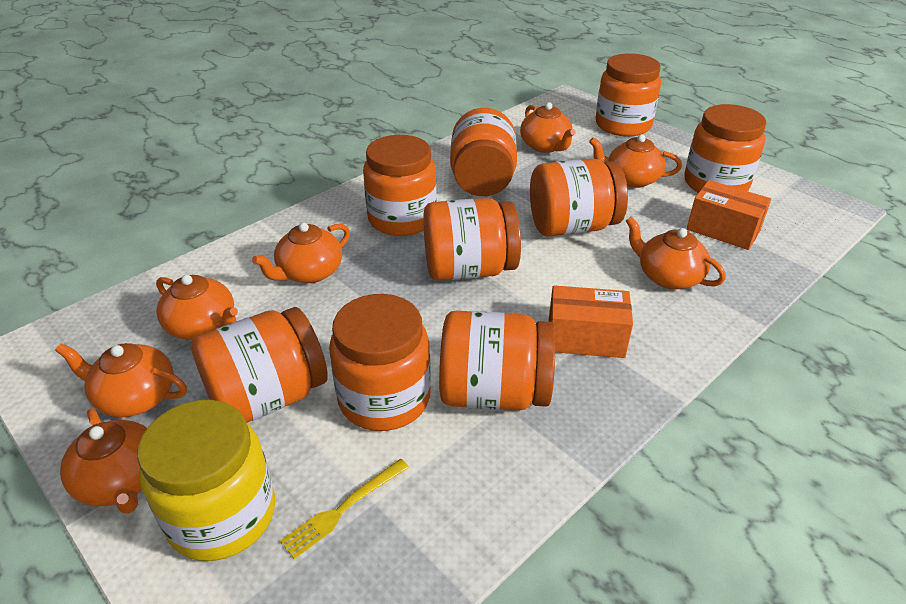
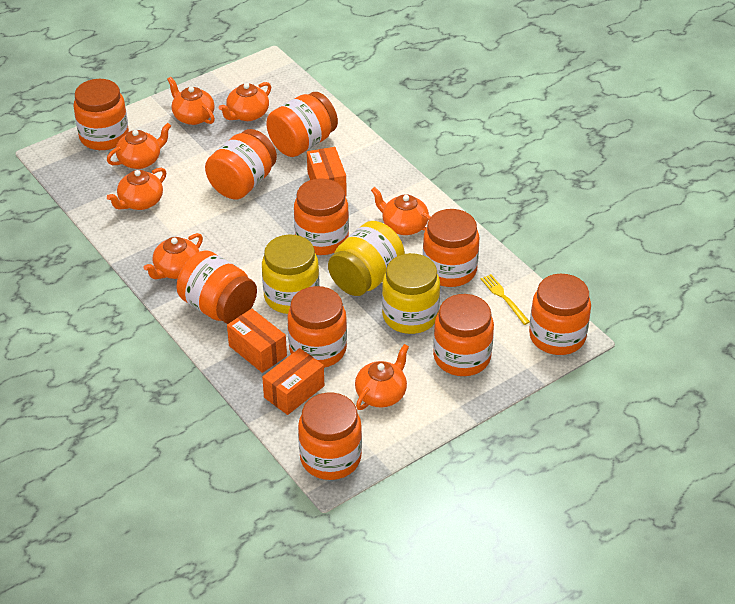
orange box: 2 -> 3
orange jar: 9 -> 10
yellow jar: 1 -> 3

